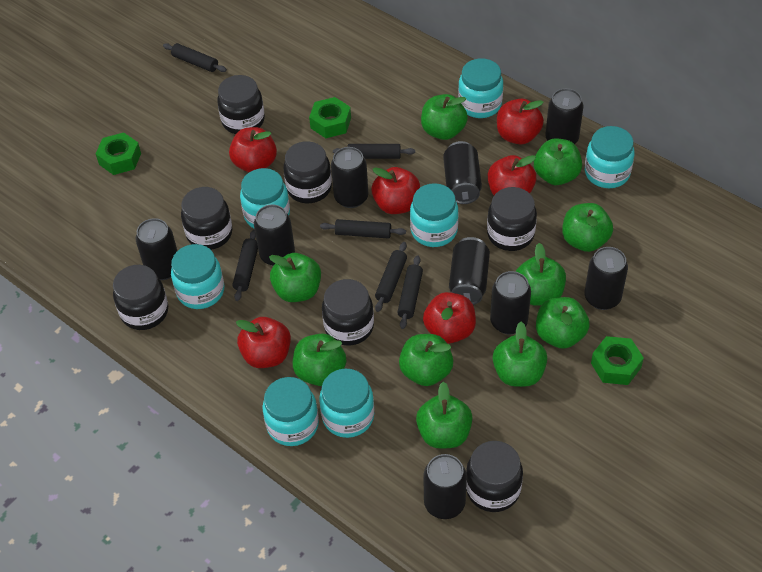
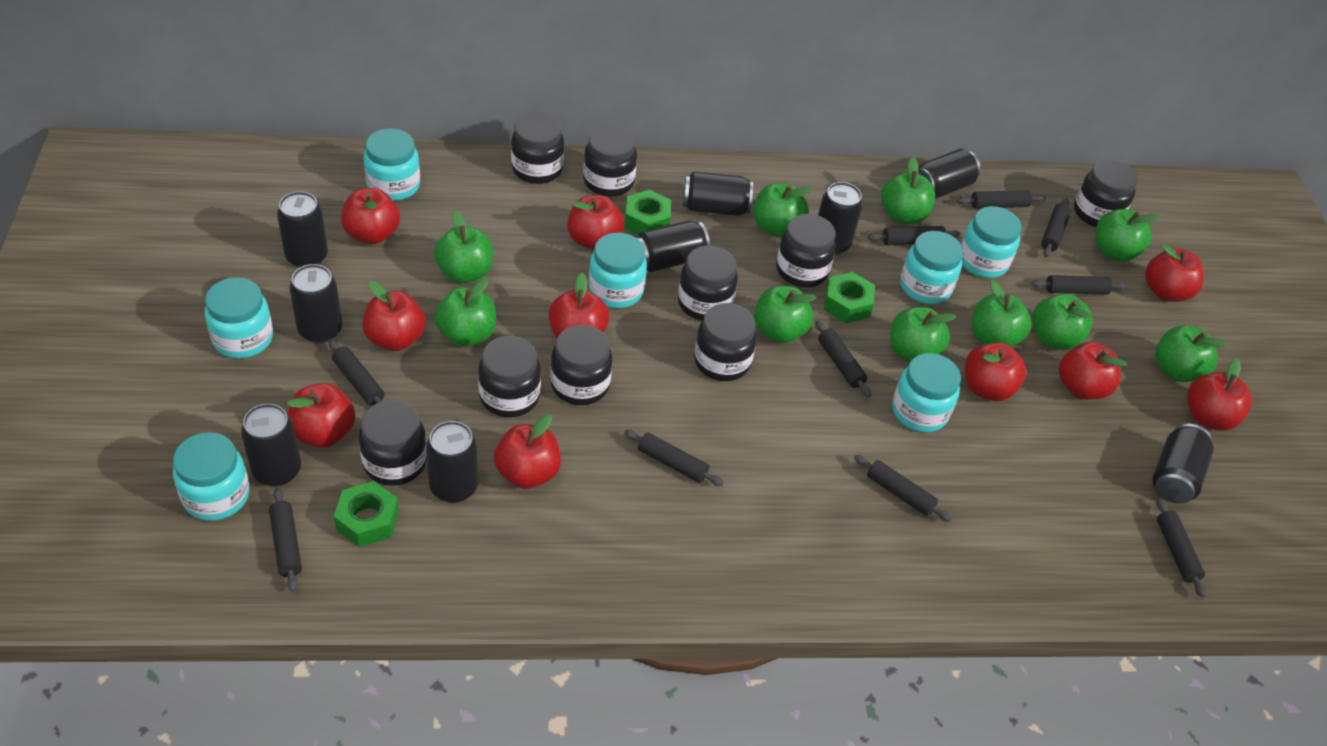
black jar: 7 -> 9
black rolling pin: 6 -> 10
red apple: 6 -> 10

